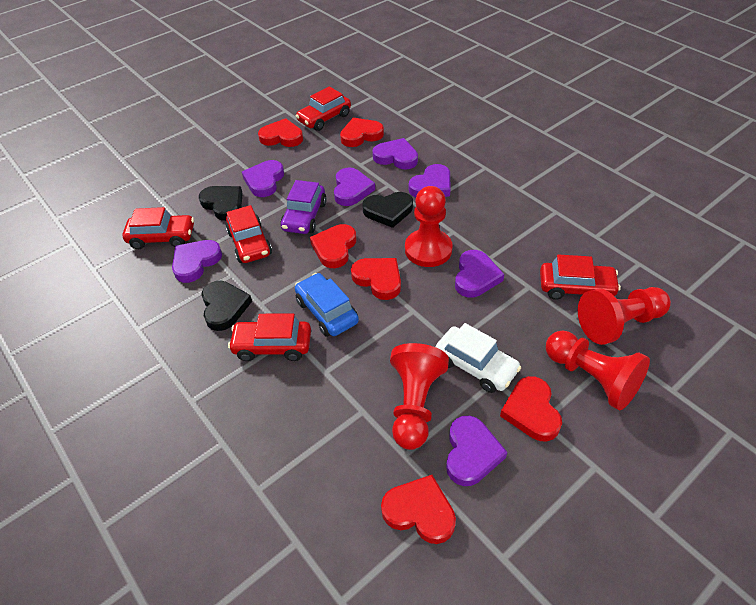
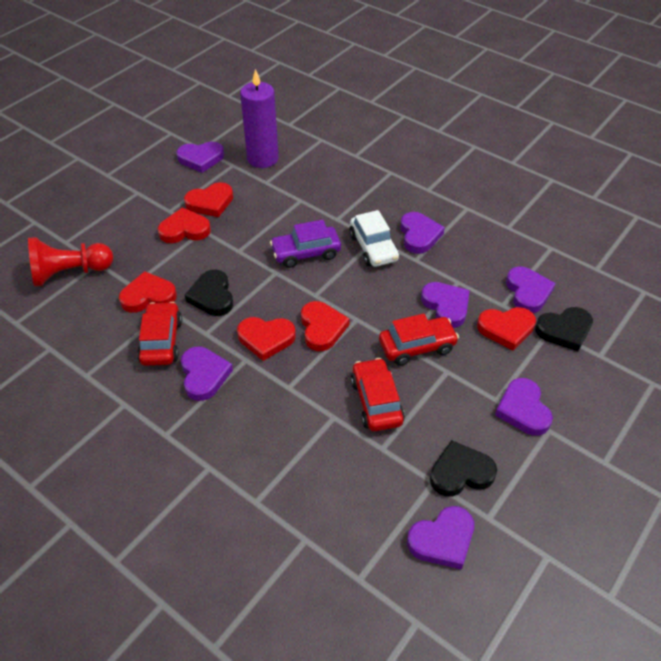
blue car: 1 -> 0
purple candle: 0 -> 1
red car: 5 -> 3
red pawn: 4 -> 1

